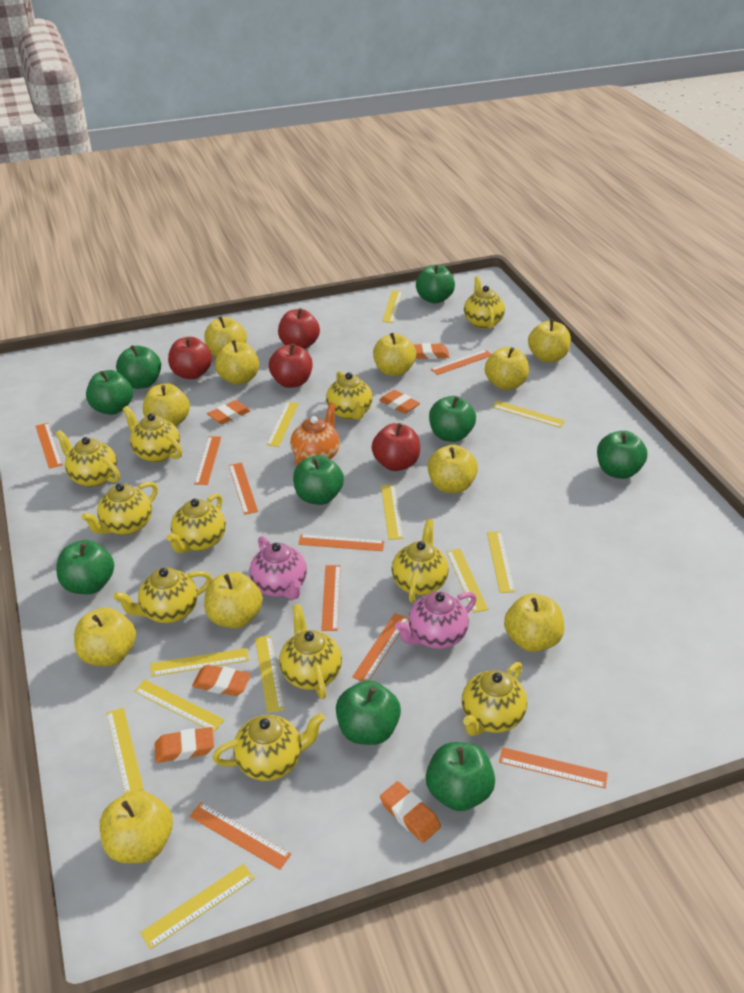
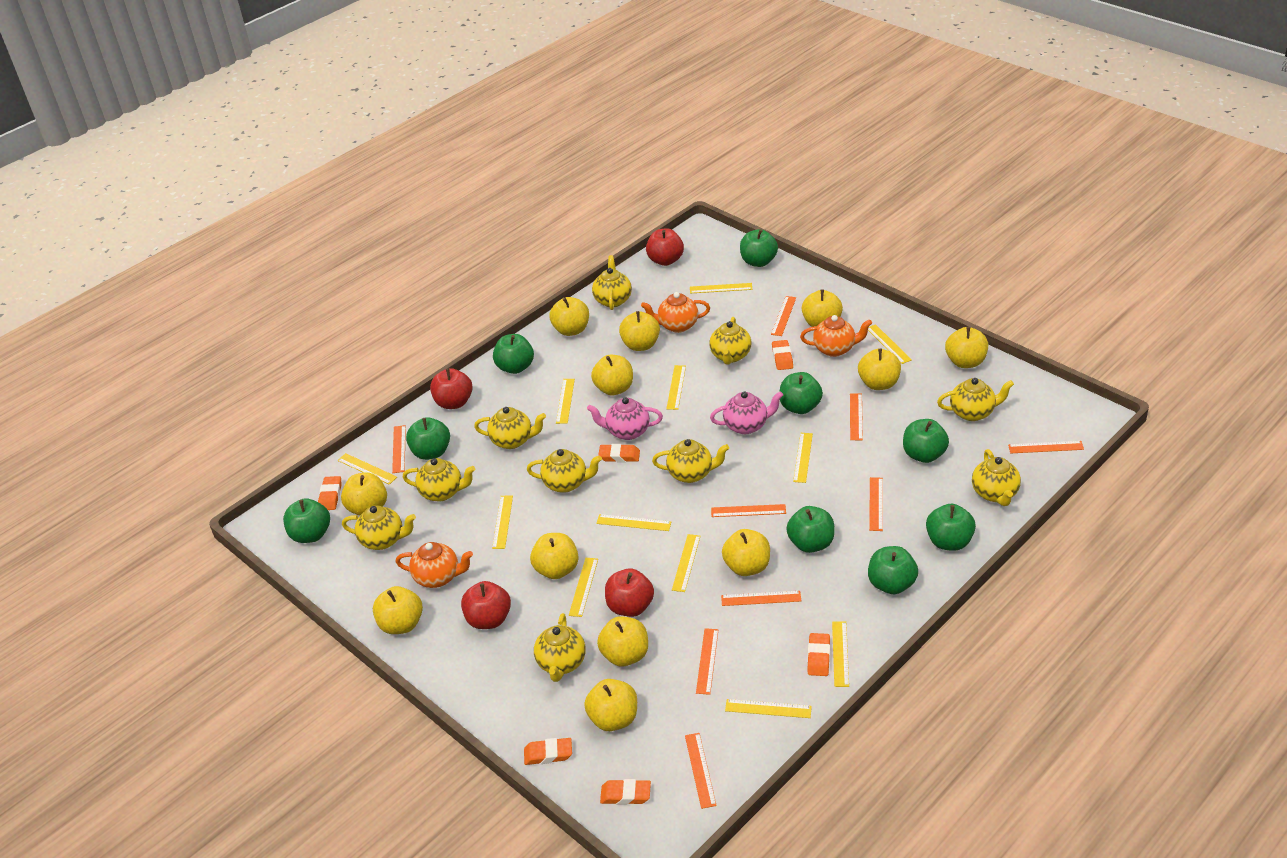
orange teapot: 1 -> 3
yellow apple: 11 -> 12
yellow ruler: 11 -> 12
yellow teapot: 11 -> 10

